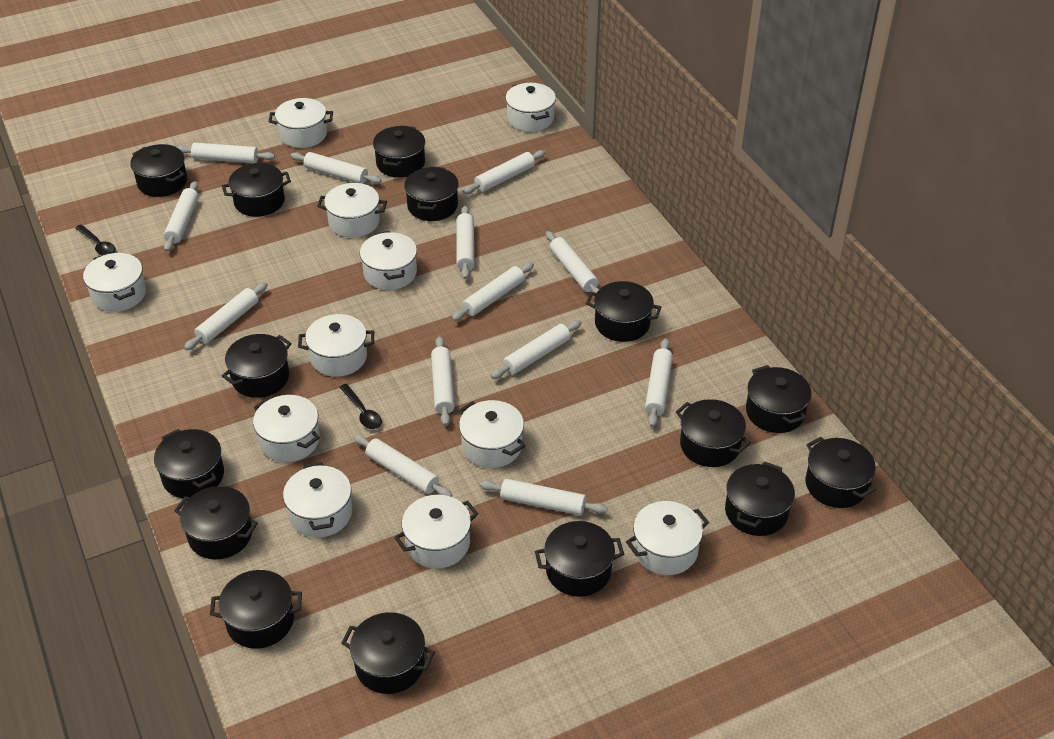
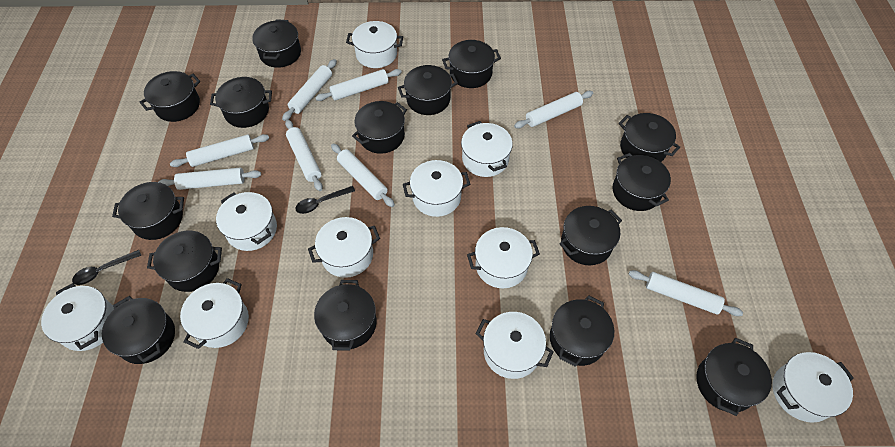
white pot: 11 -> 10
white rolling pin: 13 -> 8

